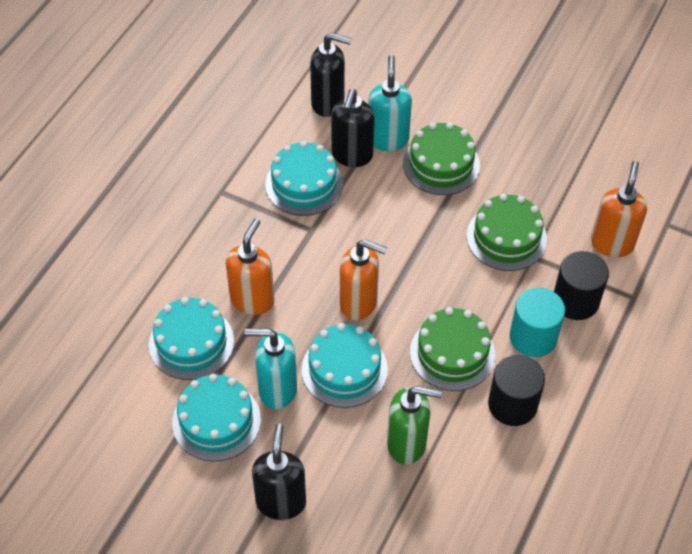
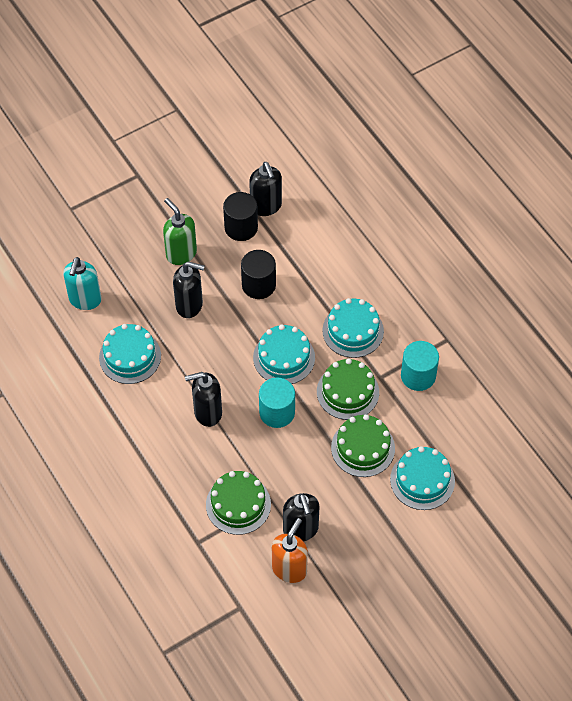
black soap dispenser: 3 -> 4
orange soap dispenser: 3 -> 1
turquoise cylinder: 1 -> 2
turquoise soap dispenser: 2 -> 1

